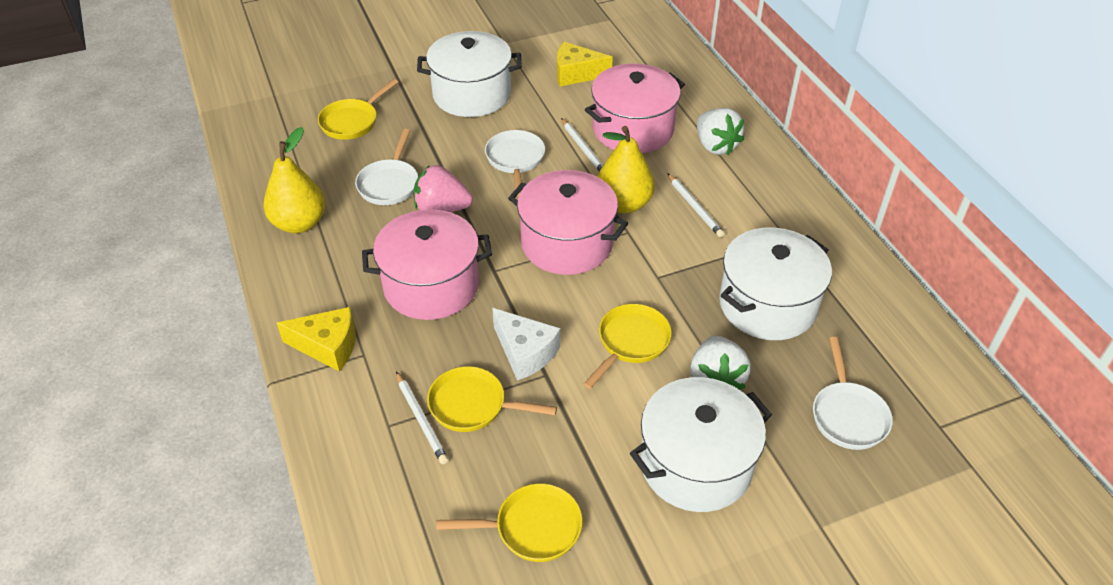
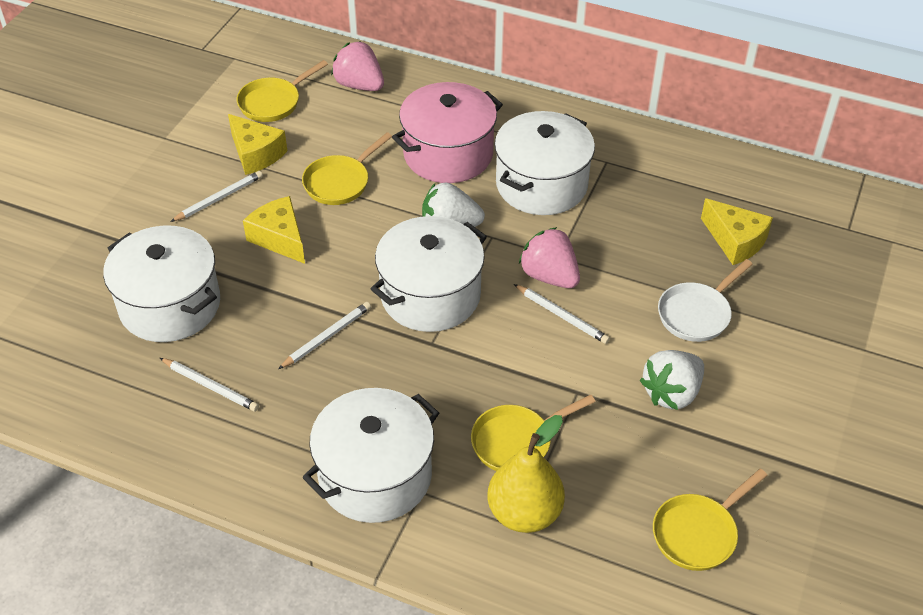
pink pot: 3 -> 1
pink strawberry: 1 -> 2
white cheese: 1 -> 0
white pan: 3 -> 1
white pencil: 3 -> 4
white pot: 3 -> 4
yellow cheese: 2 -> 3
yellow pear: 2 -> 1

